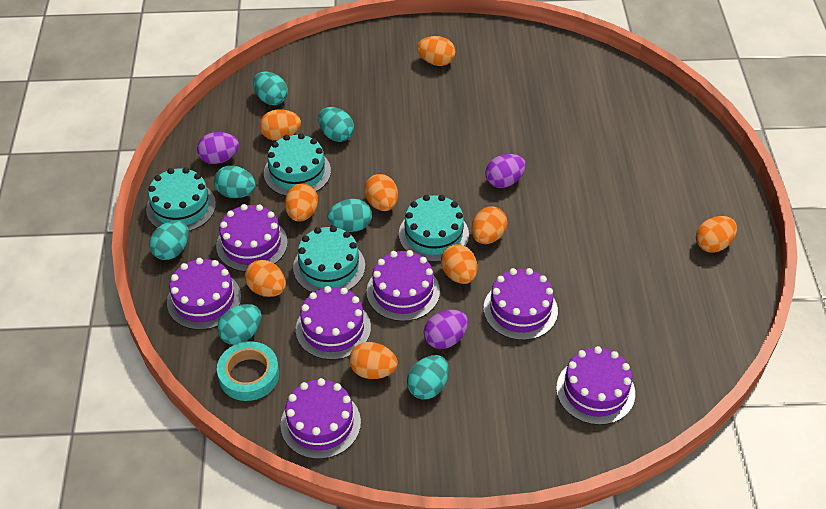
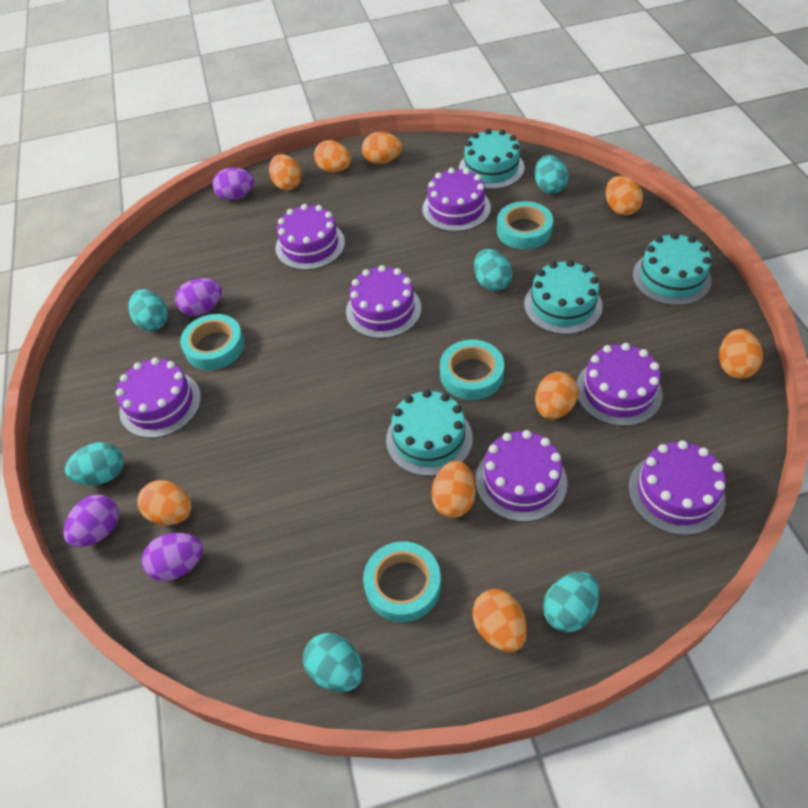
purple egg: 3 -> 4
turquoise egg: 7 -> 6
turquoise tape: 1 -> 4

